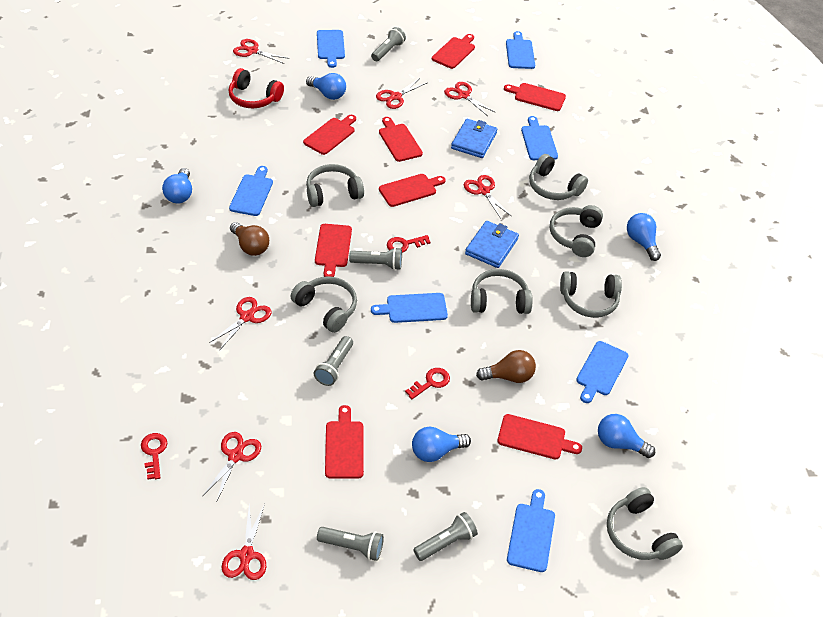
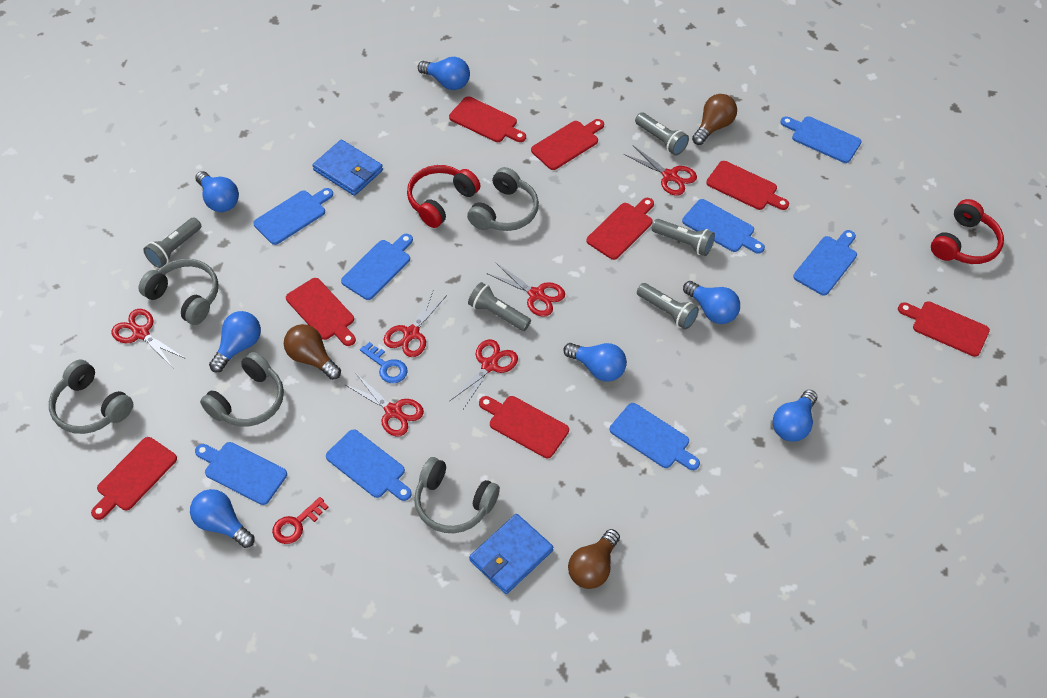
blue cutting board: 7 -> 8
blue key: 0 -> 1
blue light bulb: 5 -> 7
brown light bulb: 2 -> 3
grey headphones: 7 -> 5
red headphones: 1 -> 2
red key: 3 -> 1
red scissors: 7 -> 6

